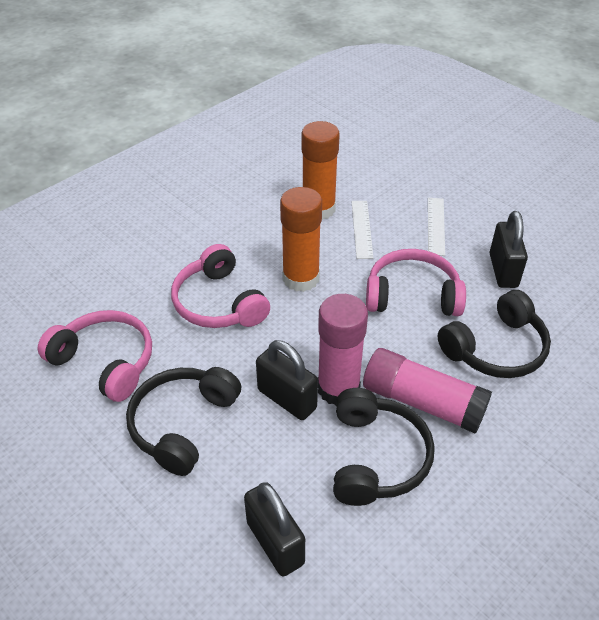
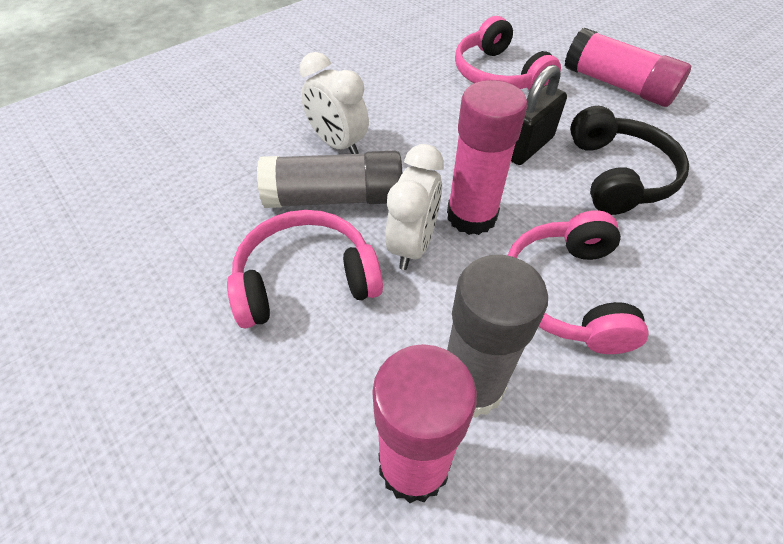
black headphones: 3 -> 1
black padlock: 3 -> 1
grey glue stick: 0 -> 2
orange glue stick: 2 -> 0
pink glue stick: 2 -> 3
white clock: 0 -> 2
white ruler: 2 -> 0

